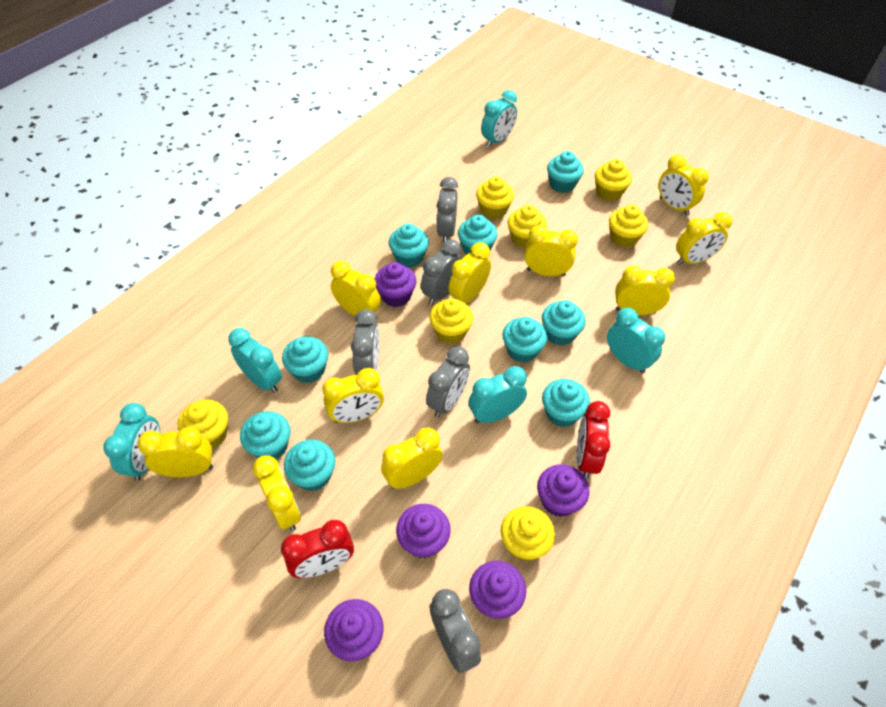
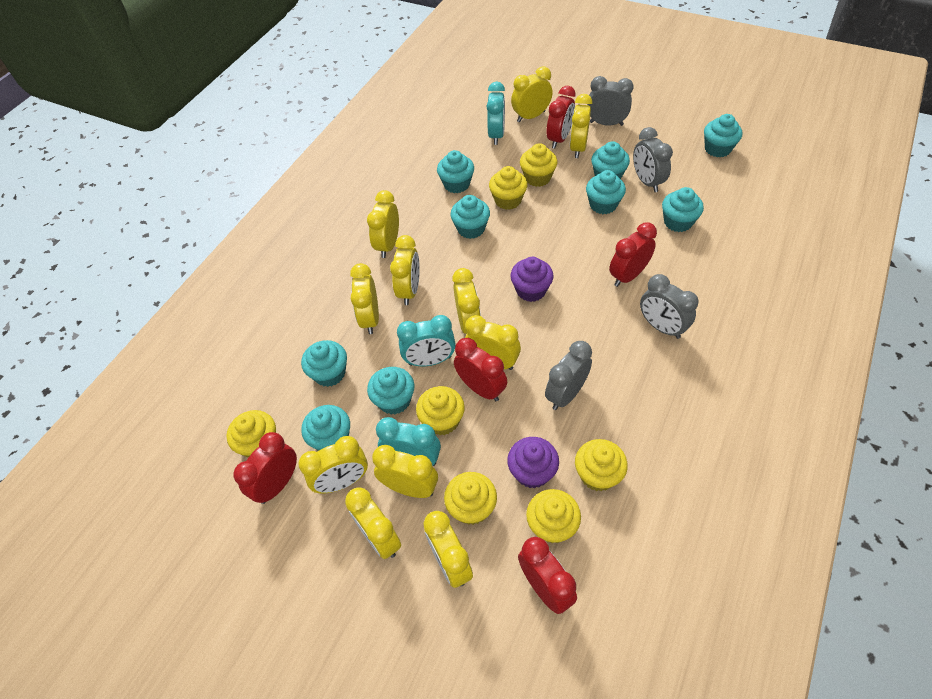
grey clock: 5 -> 4
purple cupcake: 5 -> 2
red clock: 2 -> 5
turquoise clock: 5 -> 3
yellow clock: 10 -> 11

